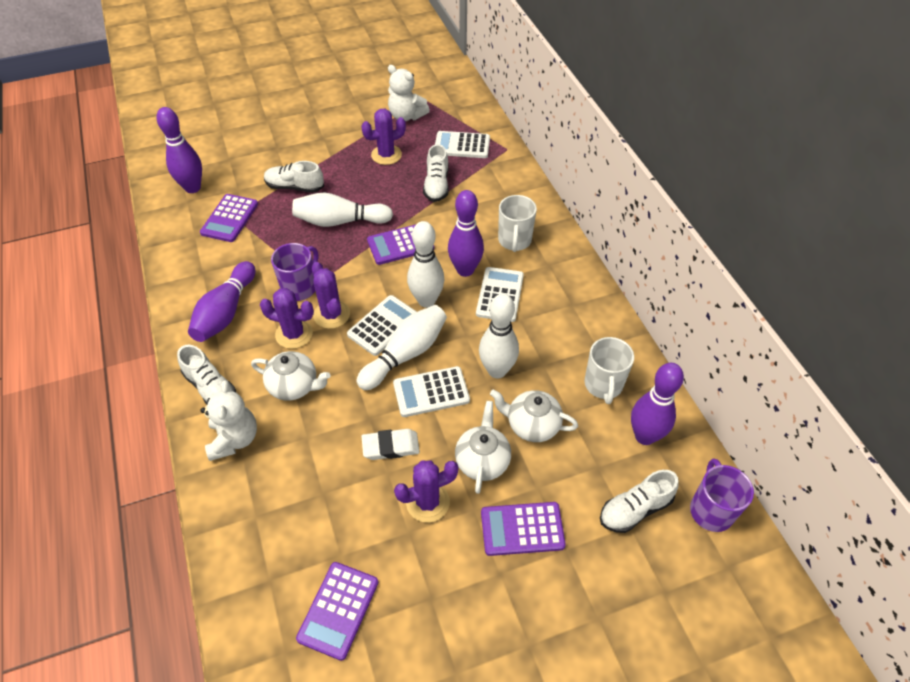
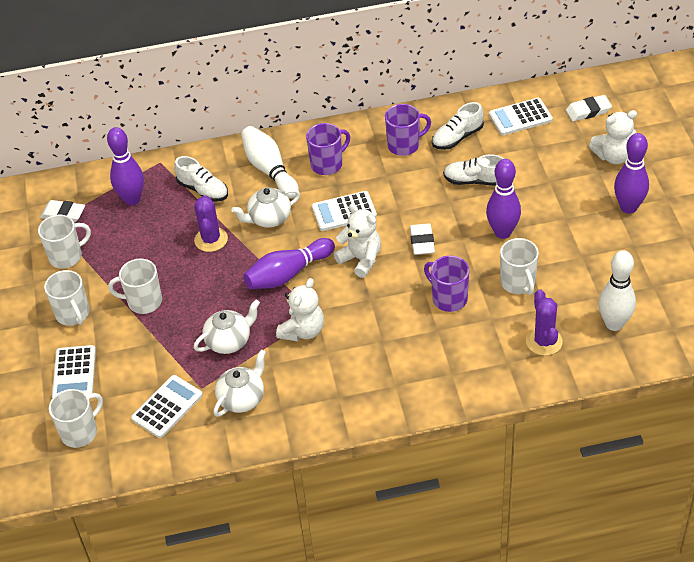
purple cactus: 4 -> 2
purple calculator: 4 -> 0
purple mug: 2 -> 3
white bowling pin: 4 -> 2
white eraser: 1 -> 3
white mug: 2 -> 5
white shoe: 4 -> 3
white teddy bear: 2 -> 3

